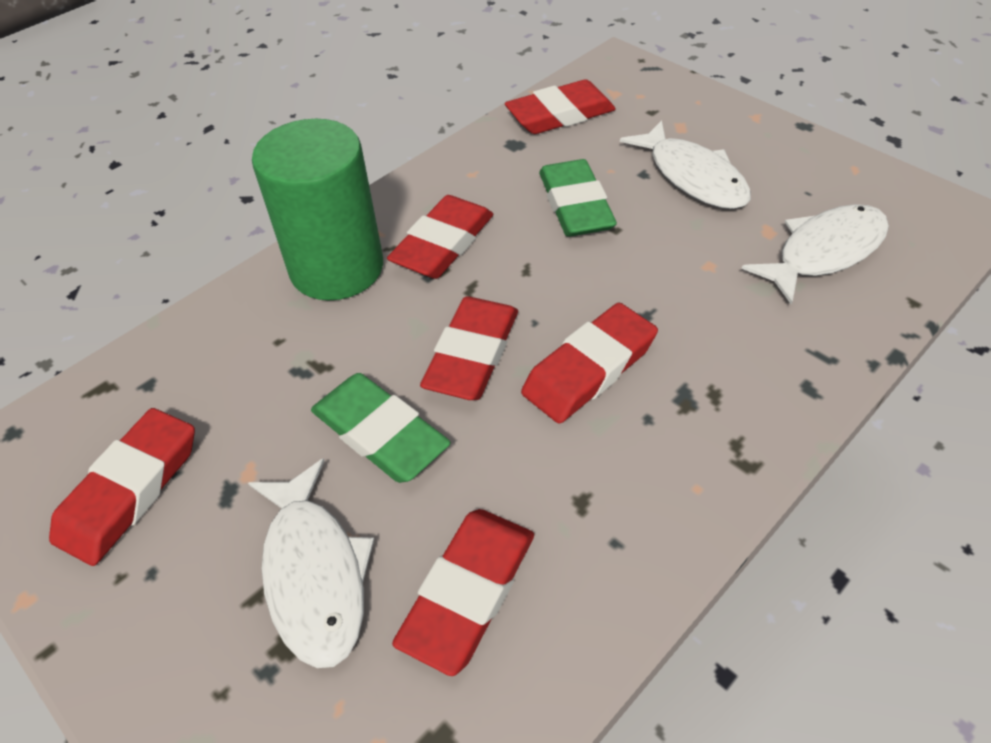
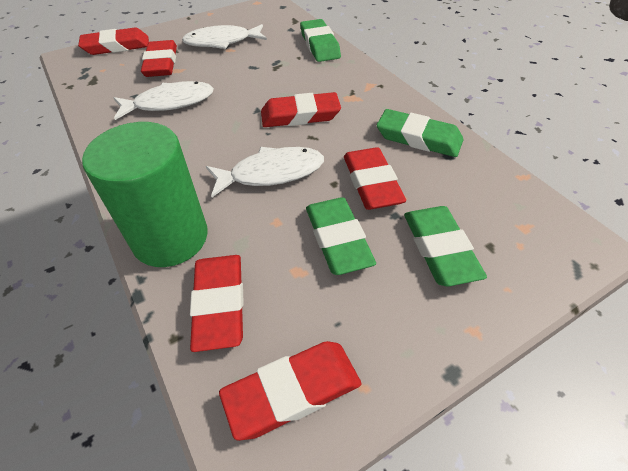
green eraser: 2 -> 4

